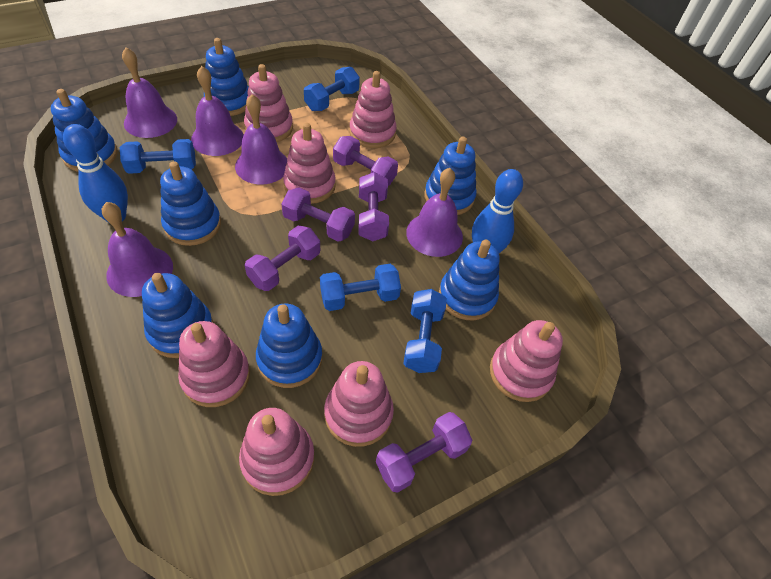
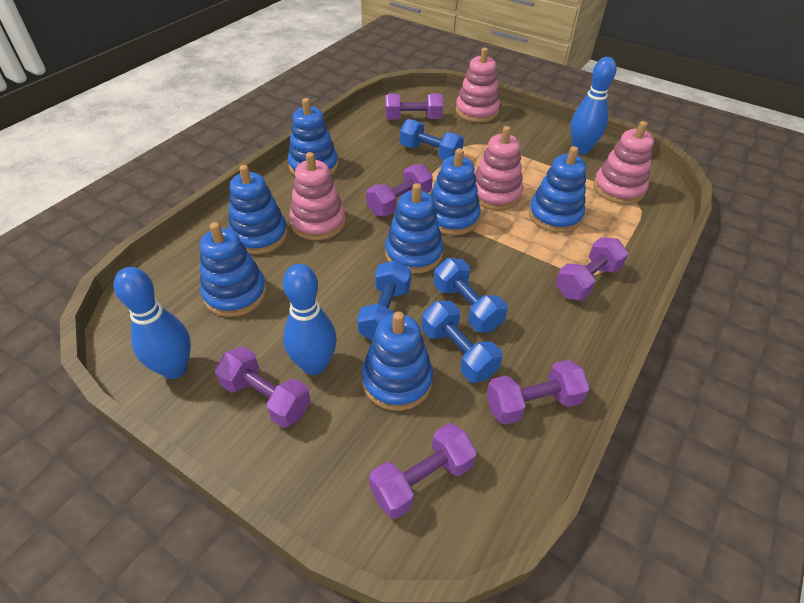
blue bowling pin: 2 -> 3
pink stacking toy: 7 -> 4
purple bell: 5 -> 0
purple dumbbell: 5 -> 6

